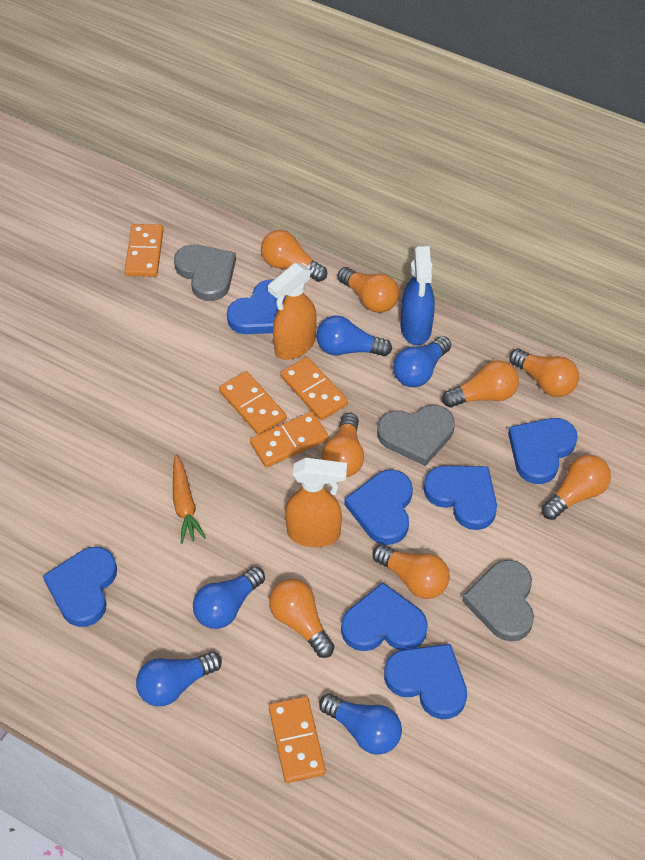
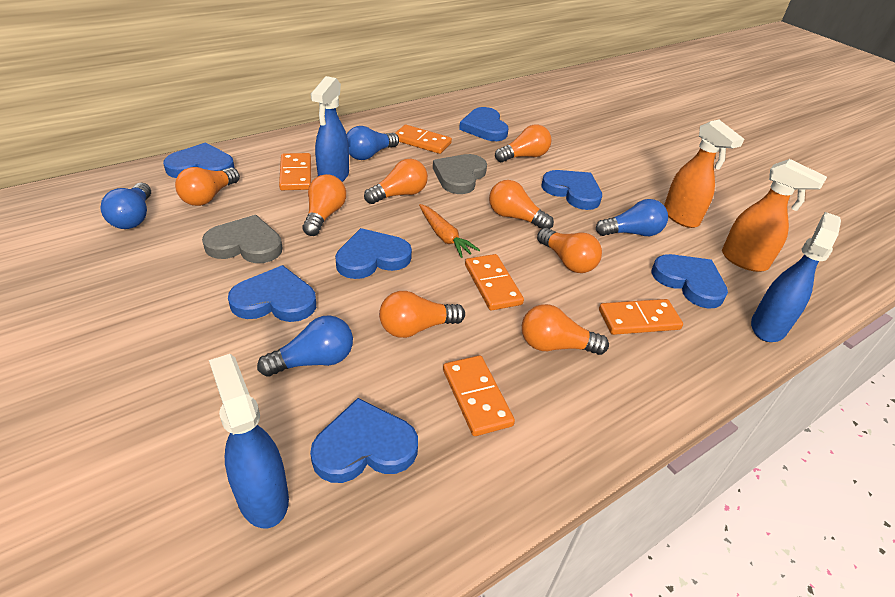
blue light bulb: 5 -> 4
blue spray bottle: 1 -> 3
grey heart: 3 -> 2

